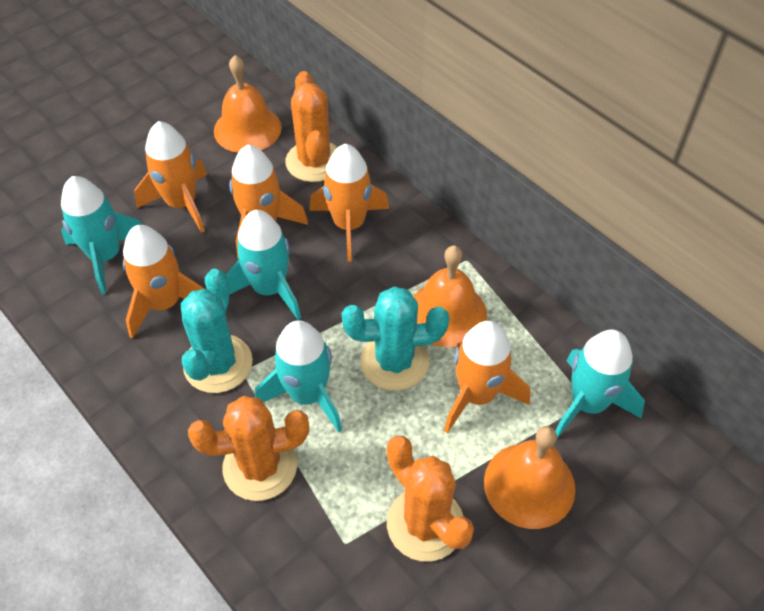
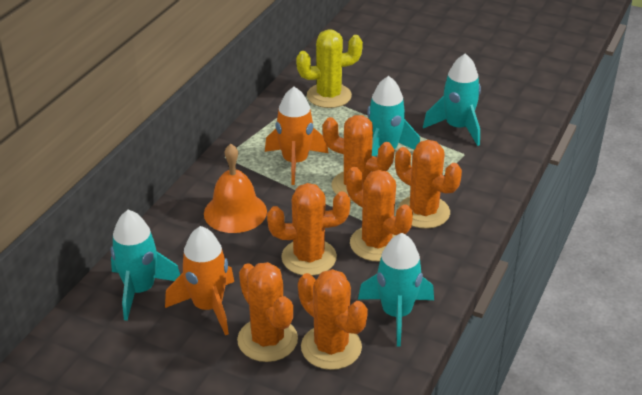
orange bell: 3 -> 1
orange cactus: 3 -> 6
orange rocket: 5 -> 2
turquoise cactus: 2 -> 0
yellow cactus: 0 -> 1

